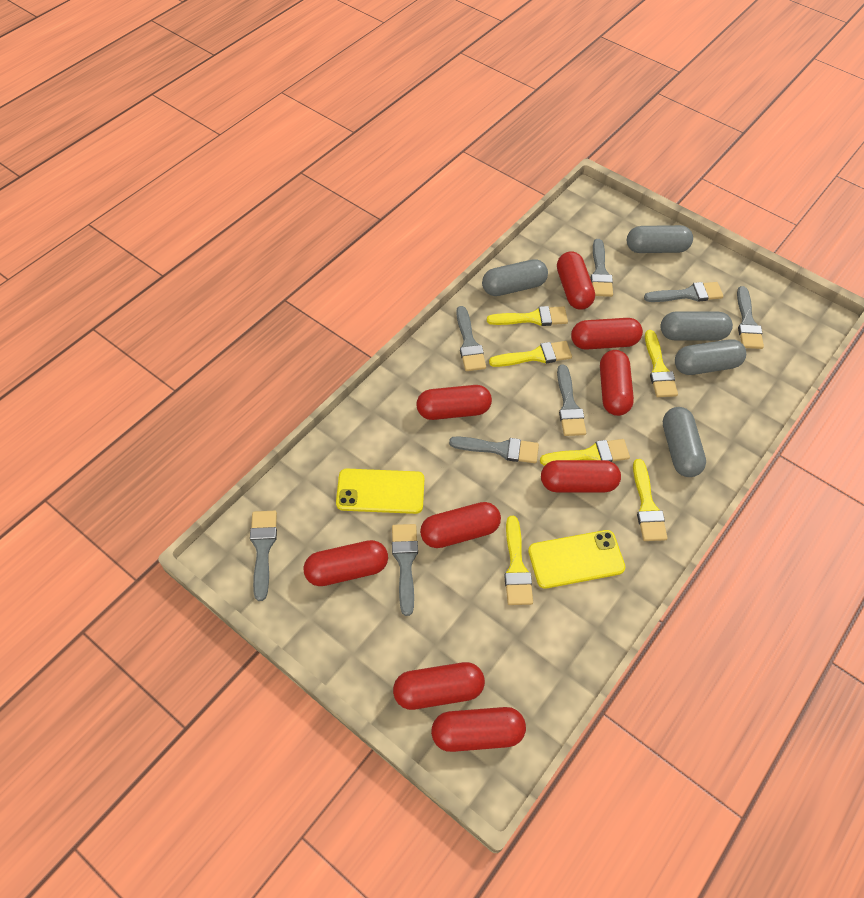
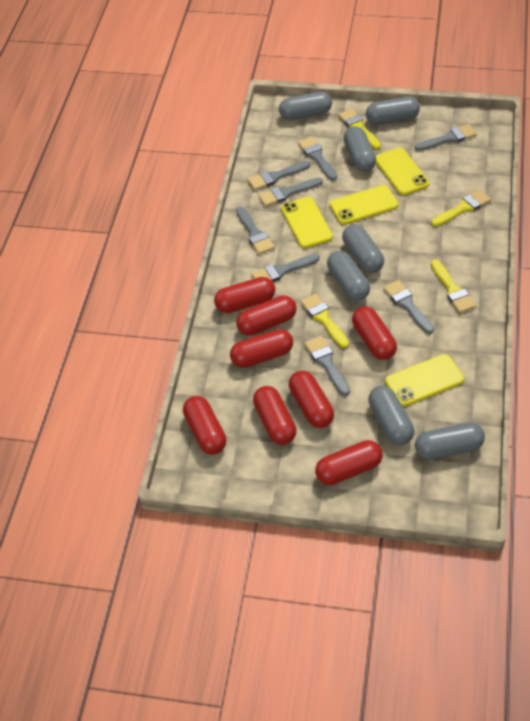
grey capsule: 5 -> 7
red capsule: 9 -> 8
yellow brush: 6 -> 4
yellow phone: 2 -> 4

